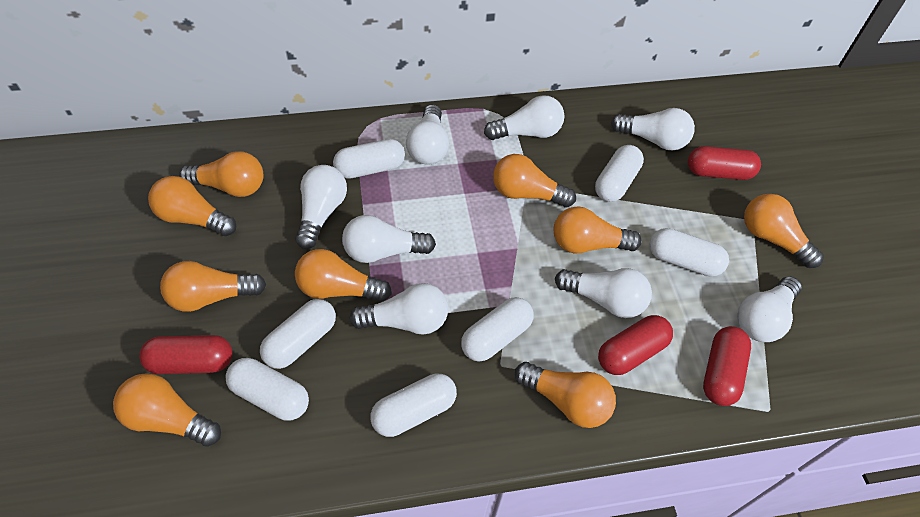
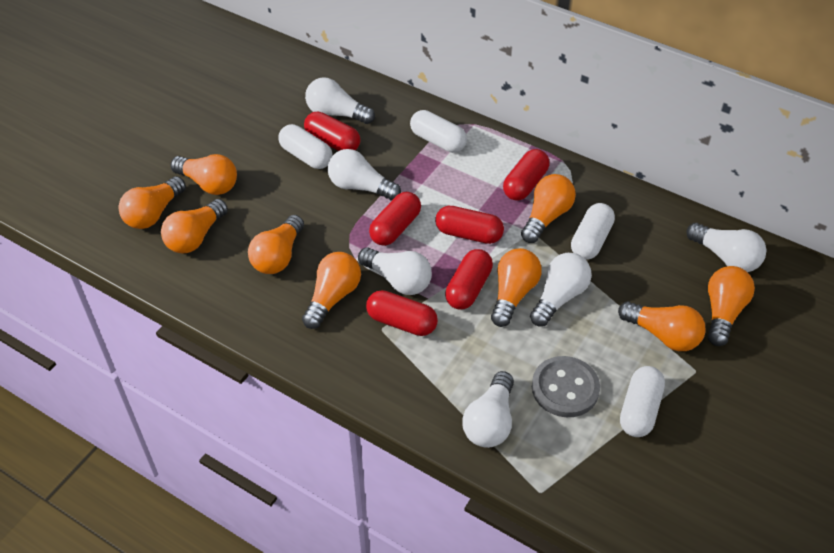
grey button: 0 -> 1
red capsule: 4 -> 6
white capsule: 7 -> 4
white light bulb: 8 -> 6

